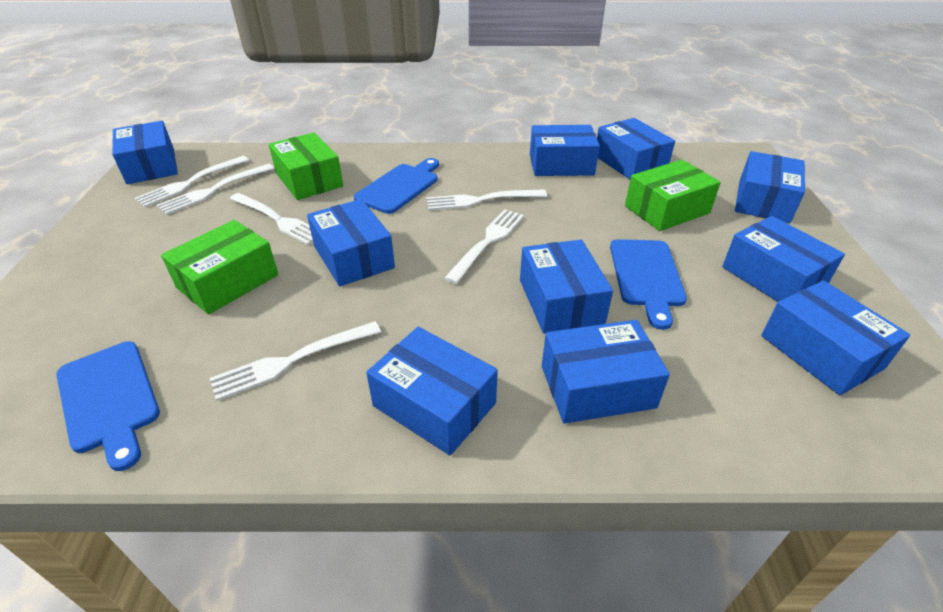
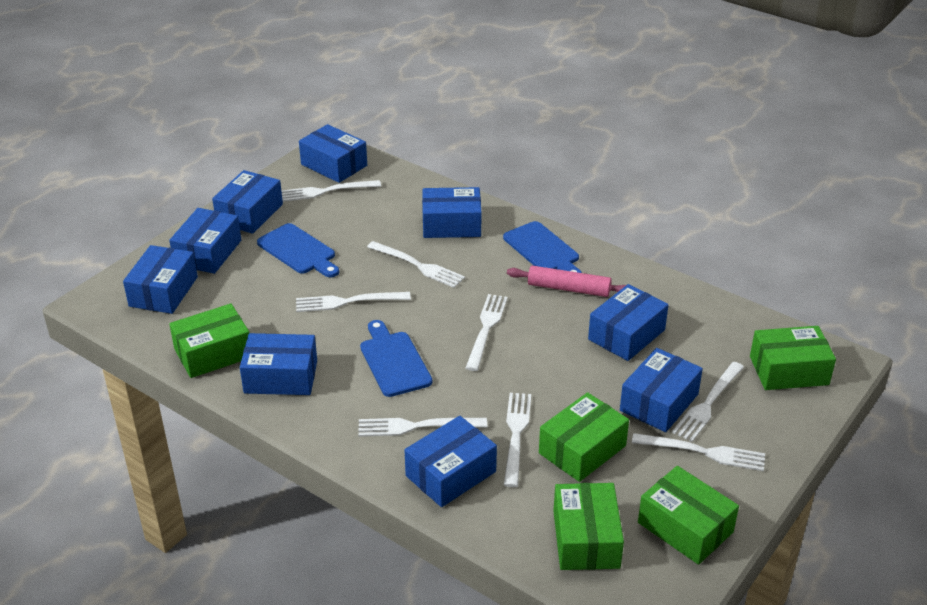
blue box: 10 -> 9
green box: 3 -> 5
pink rolling pin: 0 -> 1
white fork: 6 -> 8

